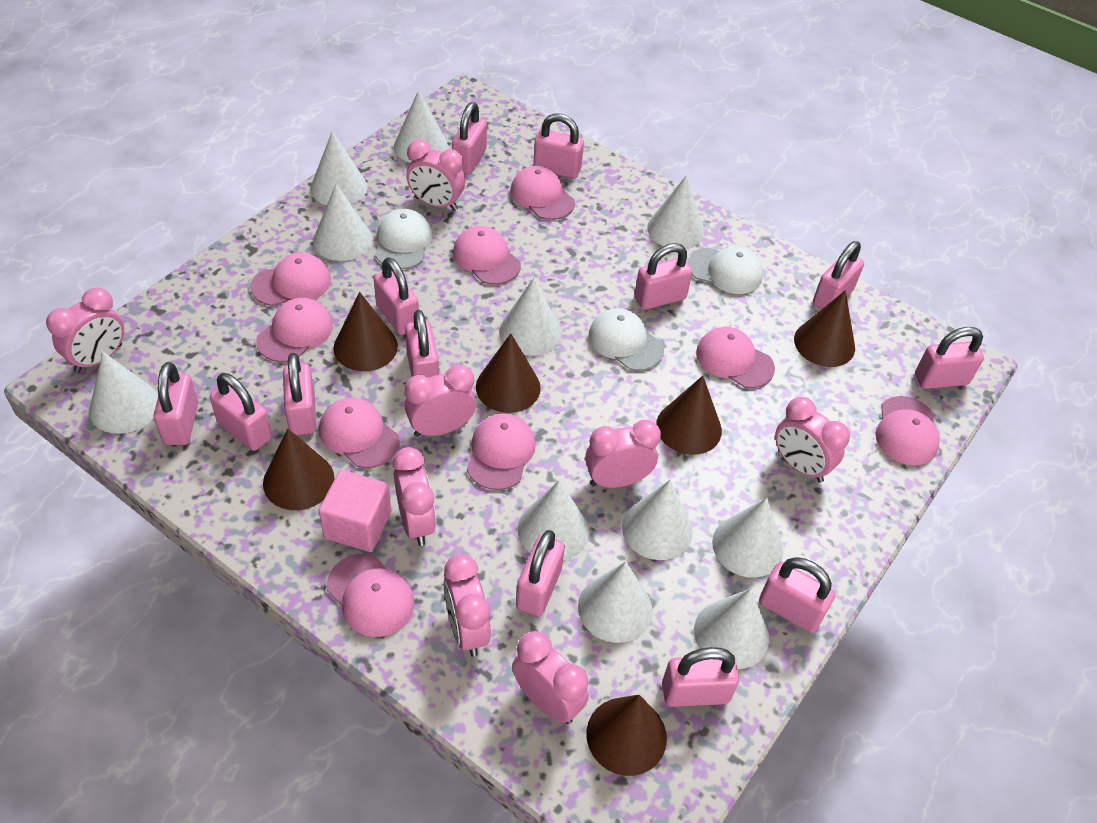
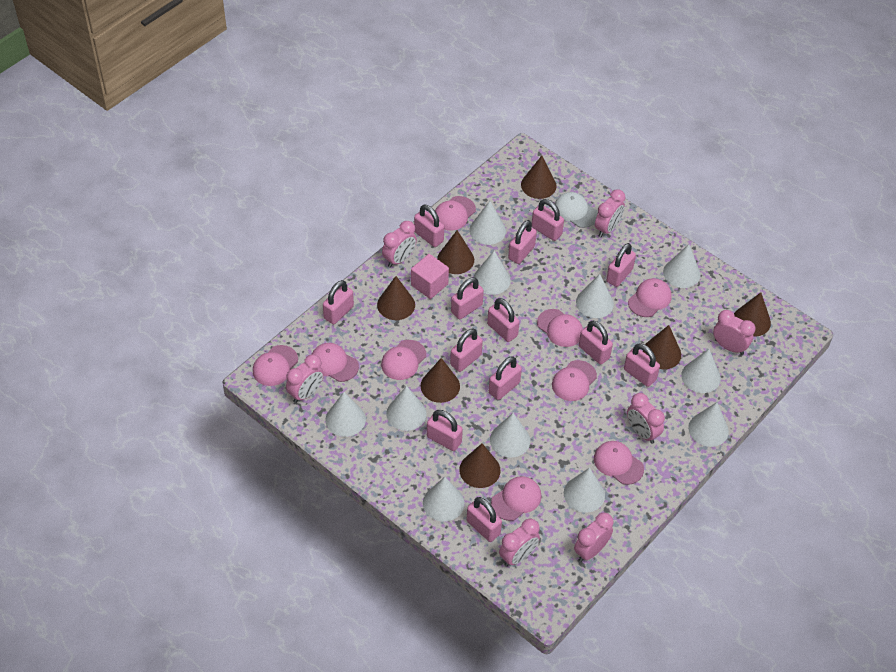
brown cone: 6 -> 7
pink clock: 8 -> 7
white cap: 3 -> 1

